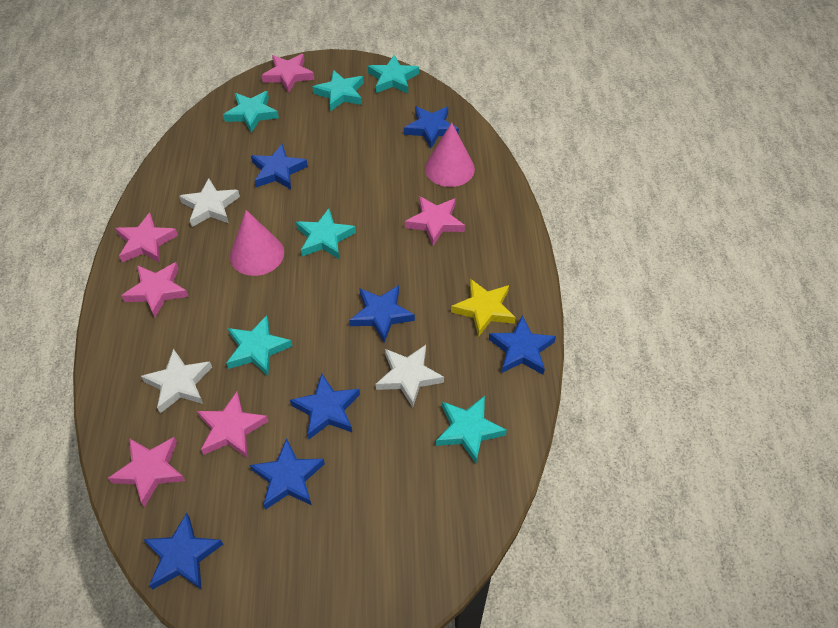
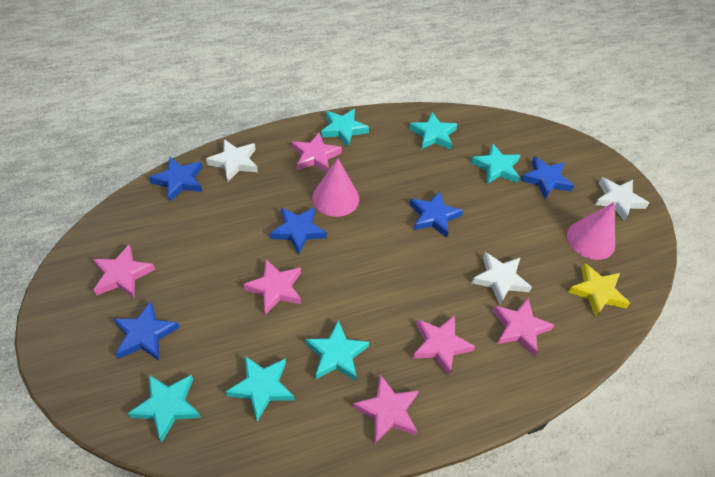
blue star: 7 -> 5

